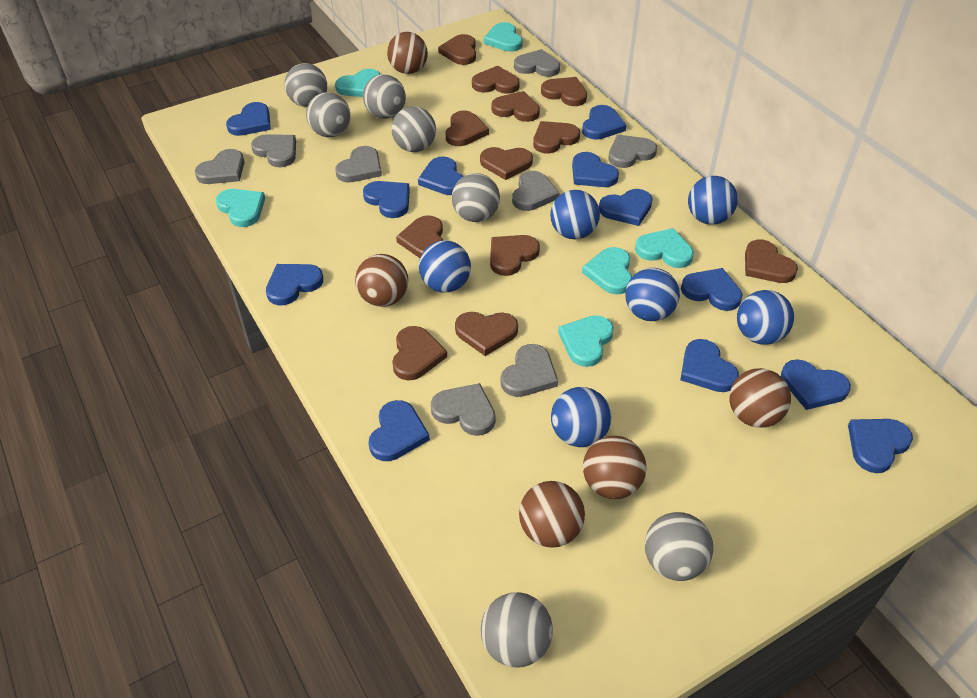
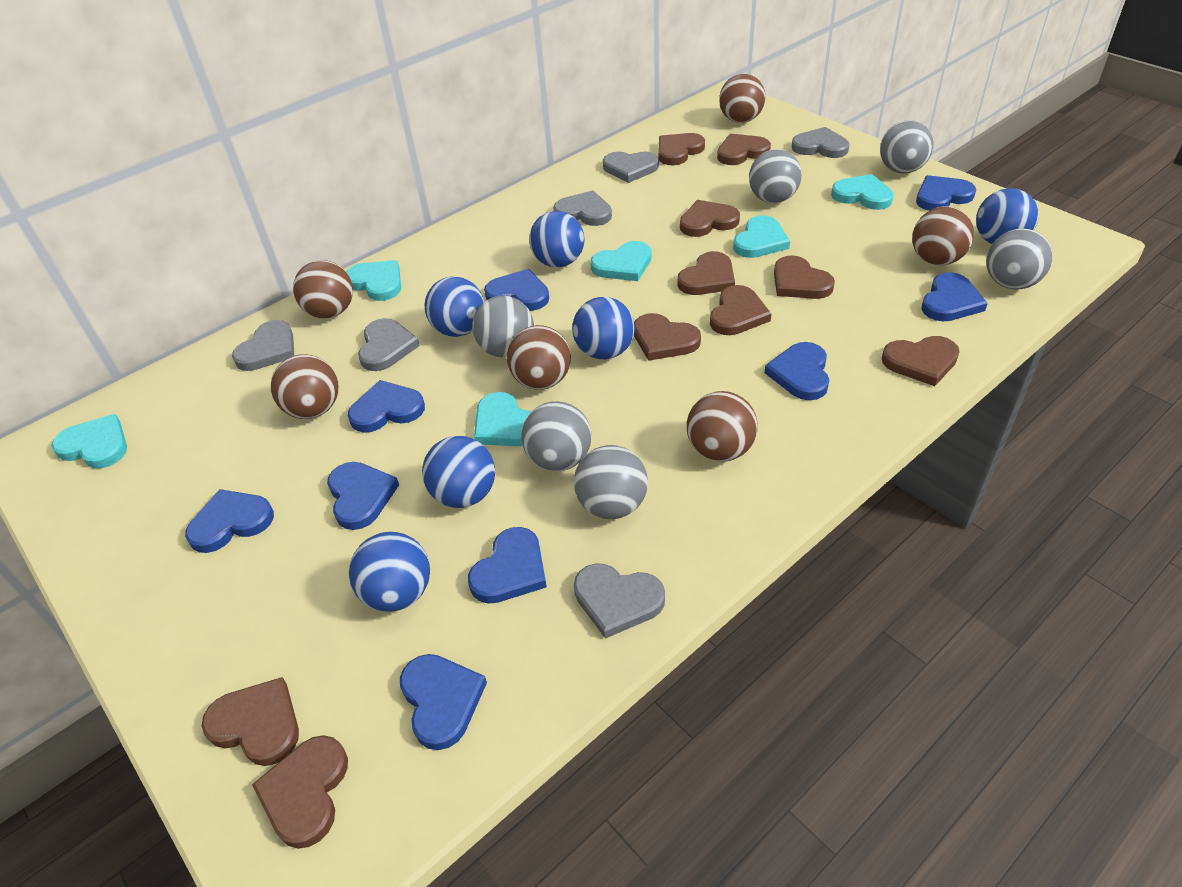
blue heart: 12 -> 9
brown ball: 5 -> 6
brown heart: 12 -> 10
grey ball: 7 -> 6
grey heart: 8 -> 6

